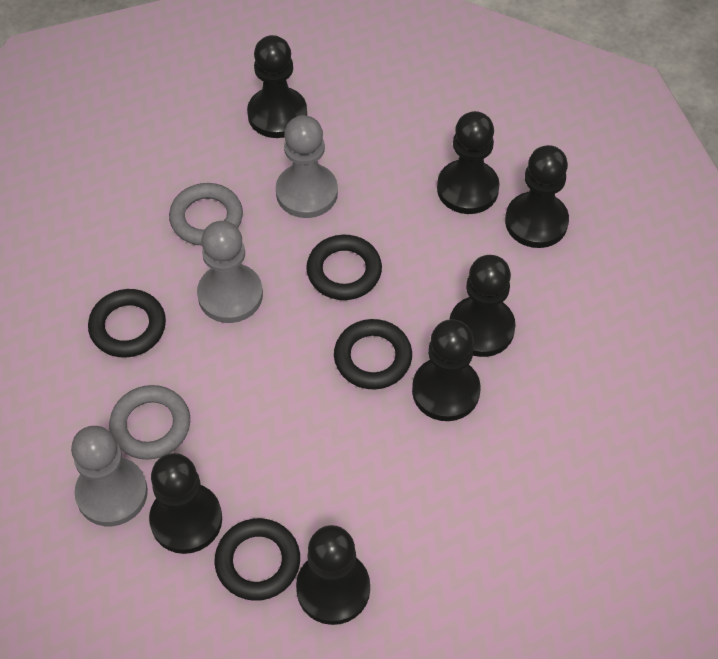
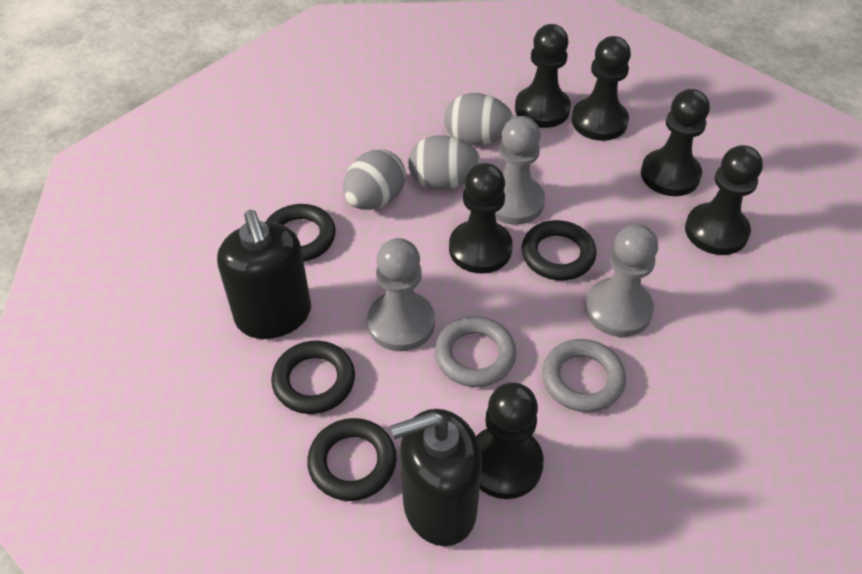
black pawn: 7 -> 6
black soap dispenser: 0 -> 2
grey egg: 0 -> 3

